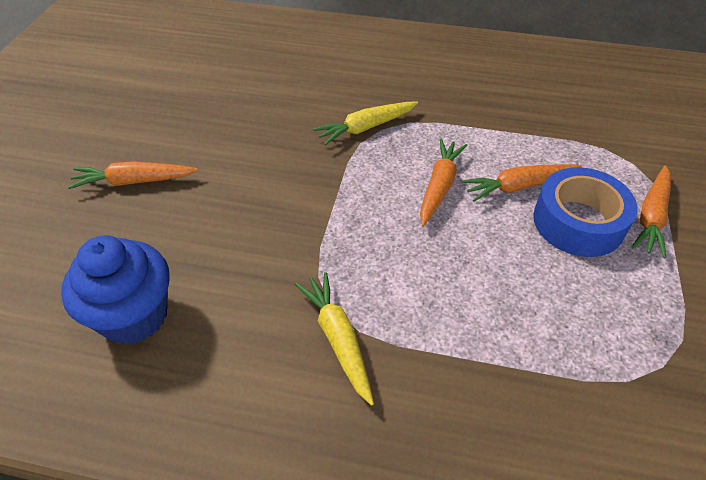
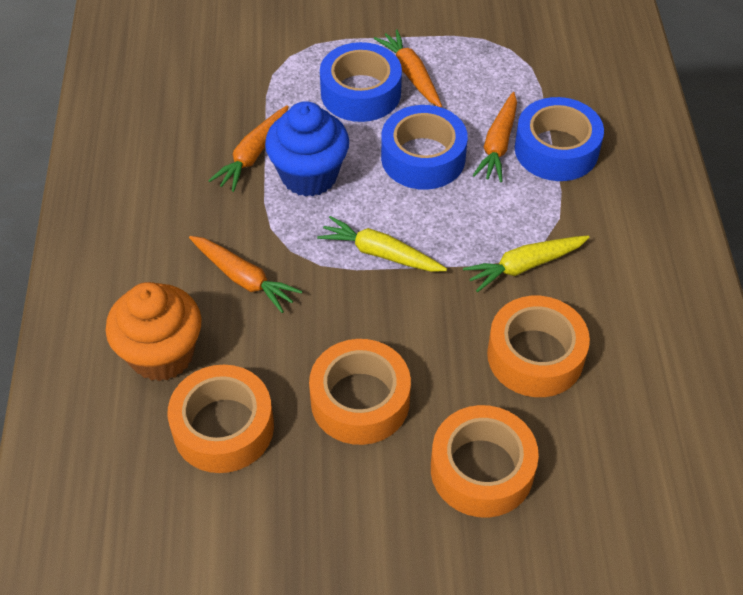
blue tape: 1 -> 3
orange cupcake: 0 -> 1
orange tape: 0 -> 4

